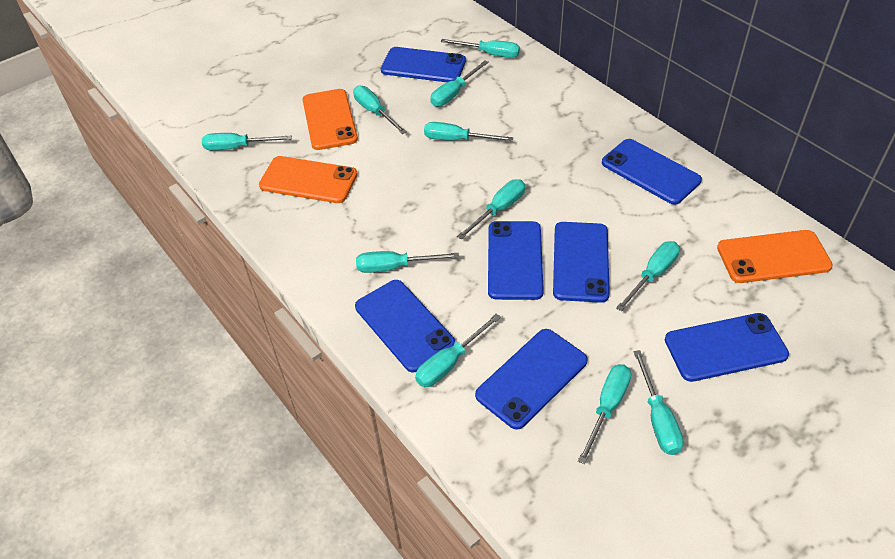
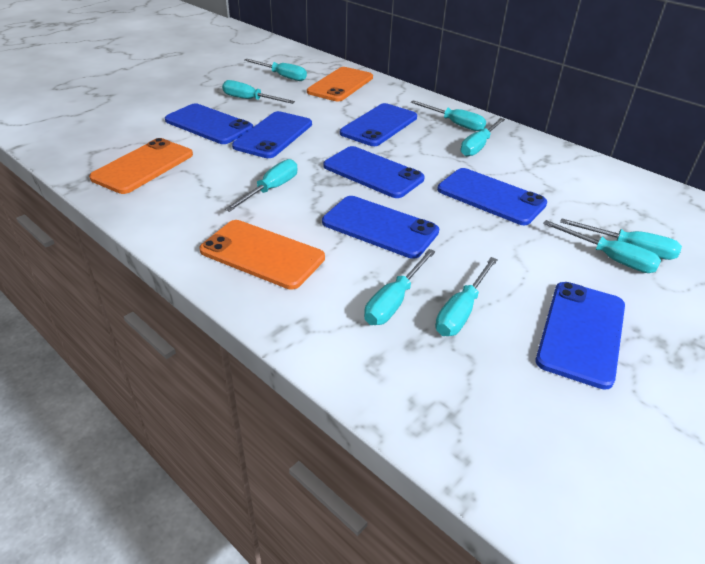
turquoise screwdriver: 11 -> 9

